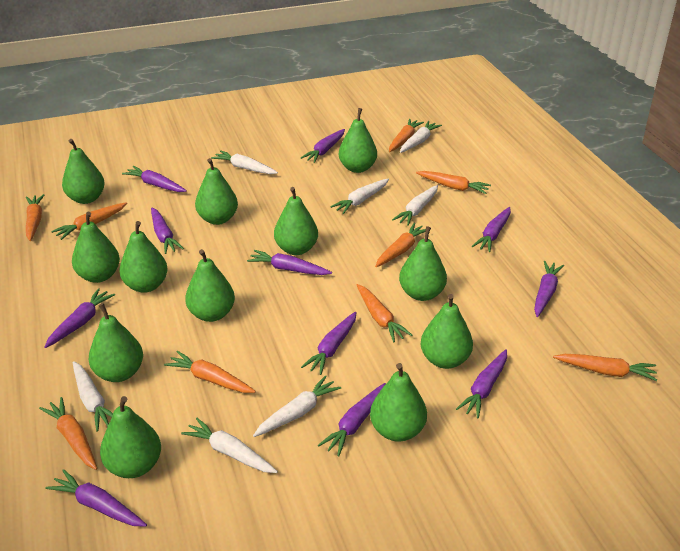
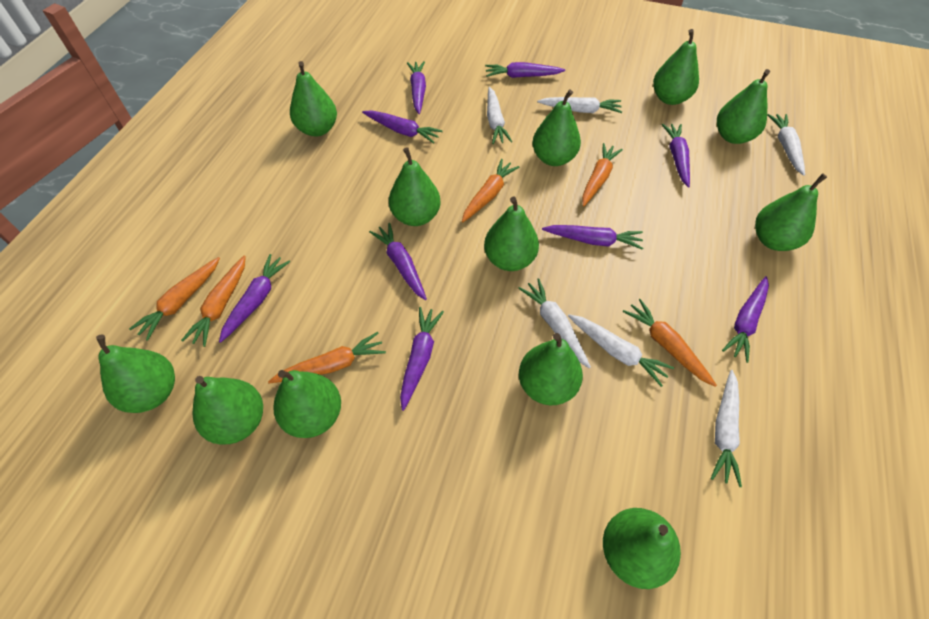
orange carrot: 9 -> 6
purple carrot: 11 -> 9
white carrot: 7 -> 6

